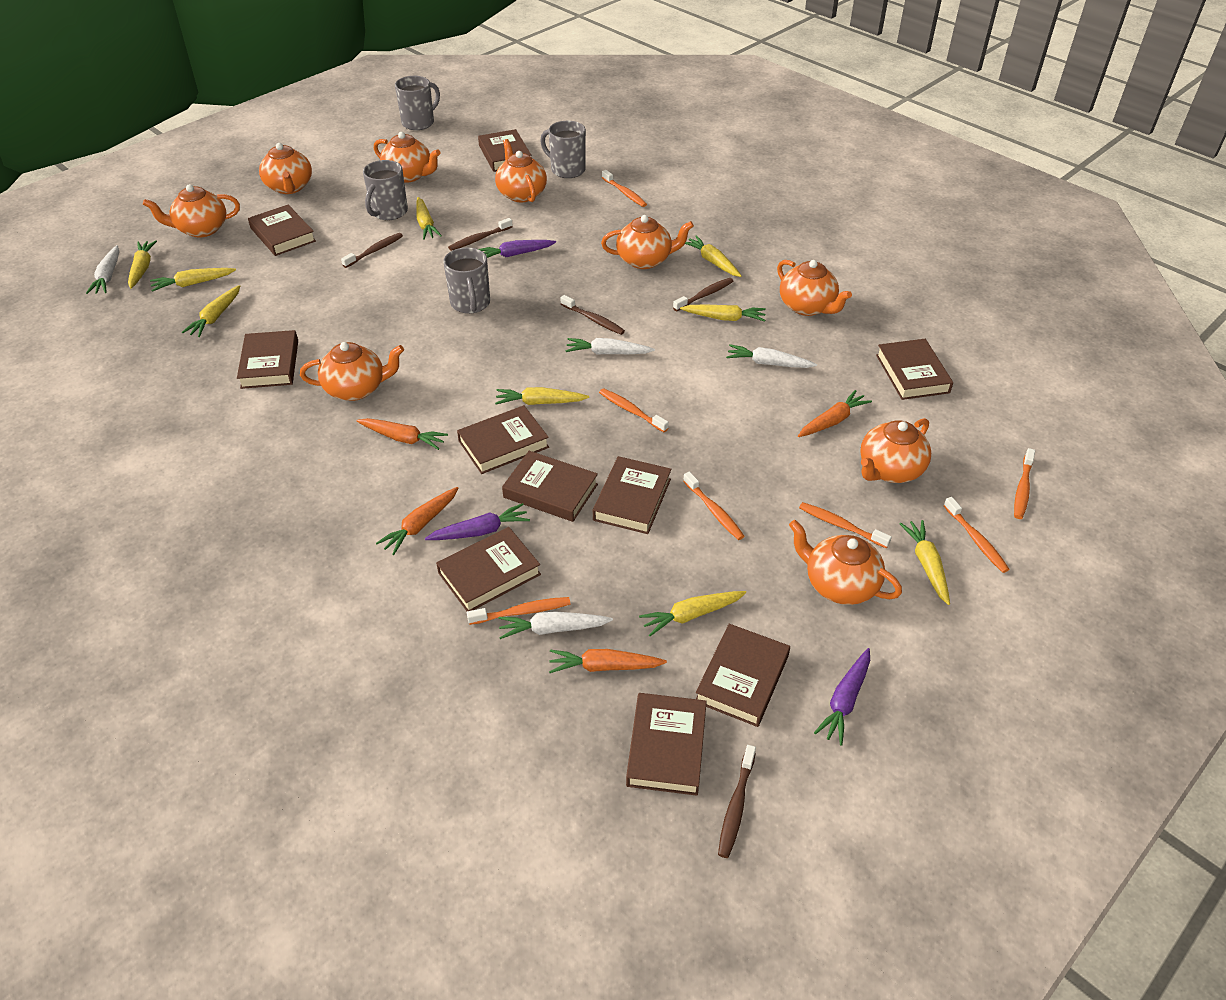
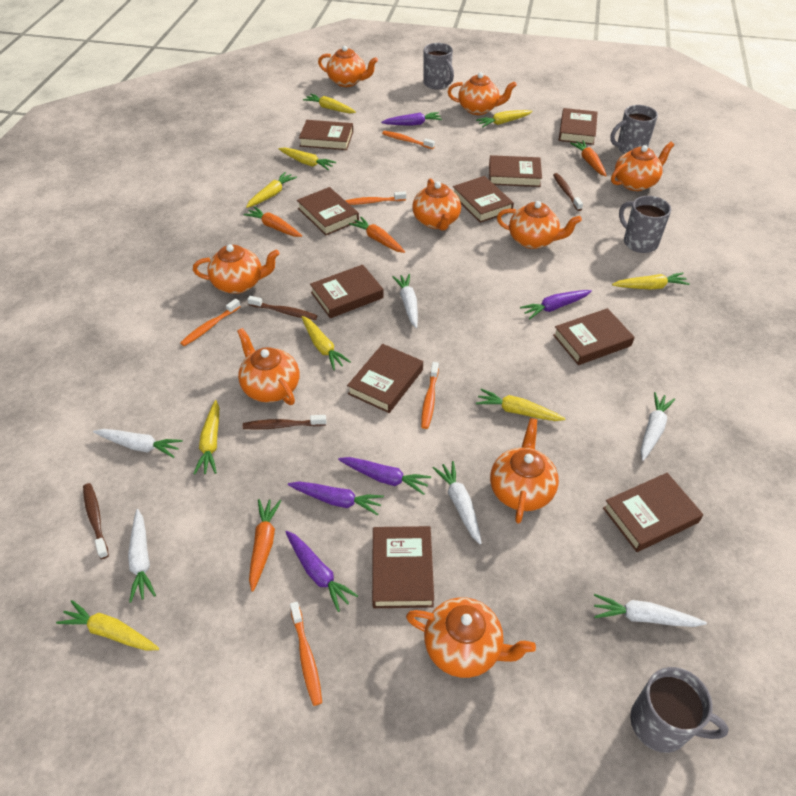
brown toothbrush: 5 -> 4
orange toothbrush: 7 -> 5
purple carrot: 3 -> 5
white carrot: 4 -> 6

